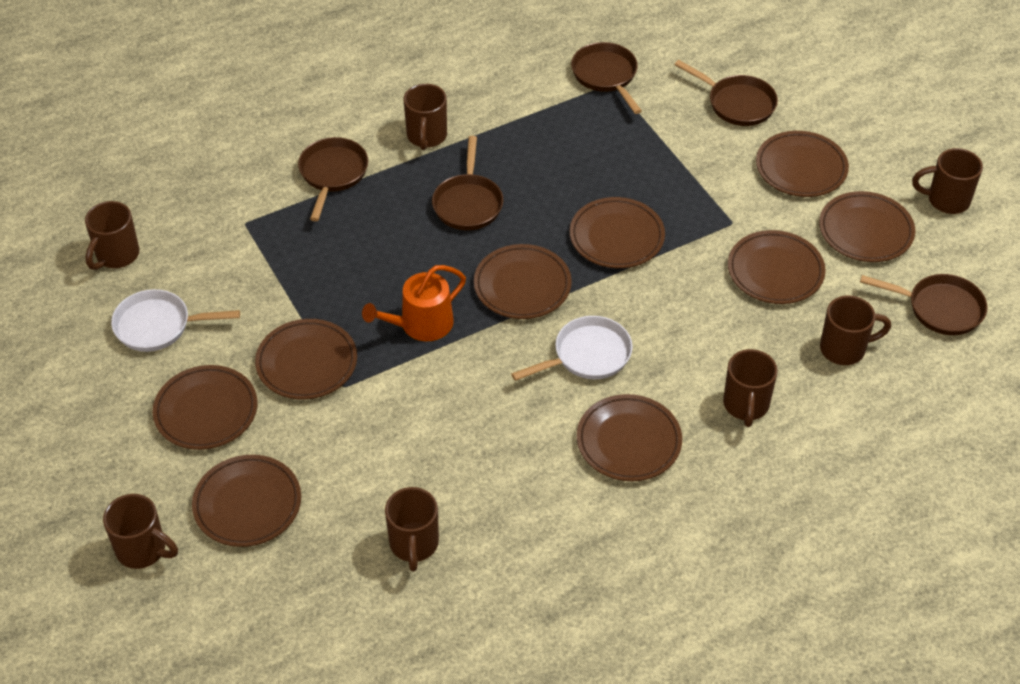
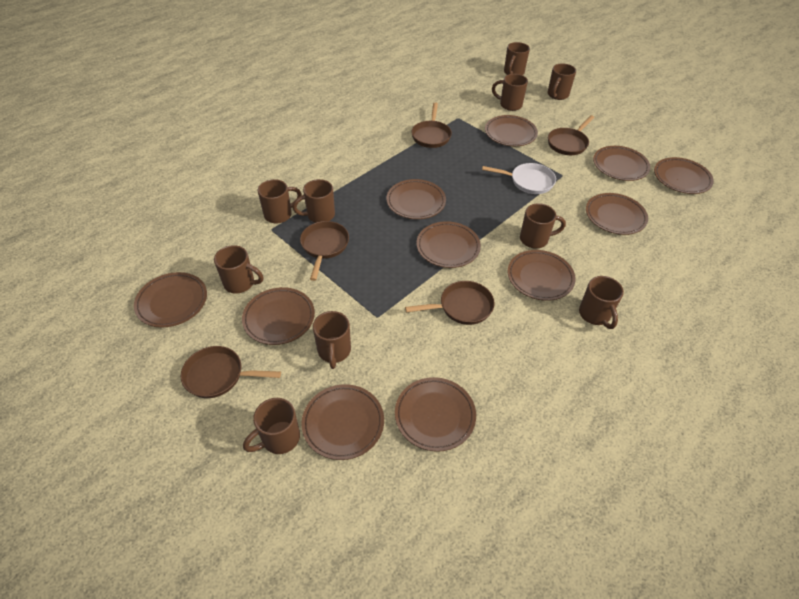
brown mug: 7 -> 10
brown plate: 9 -> 11
orange watering can: 1 -> 0
white pan: 2 -> 1

